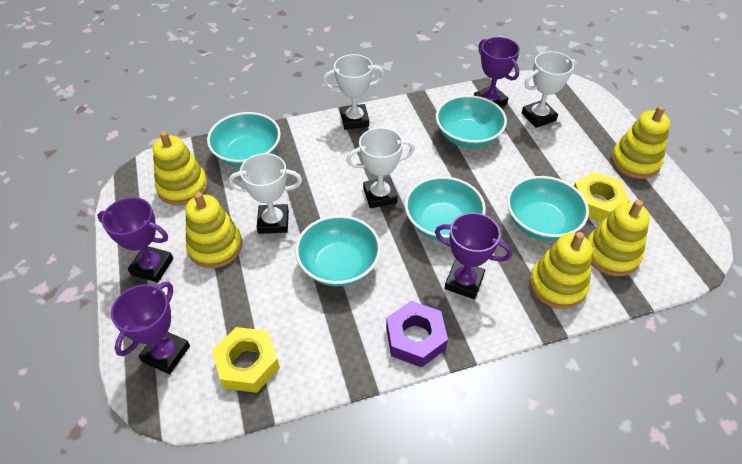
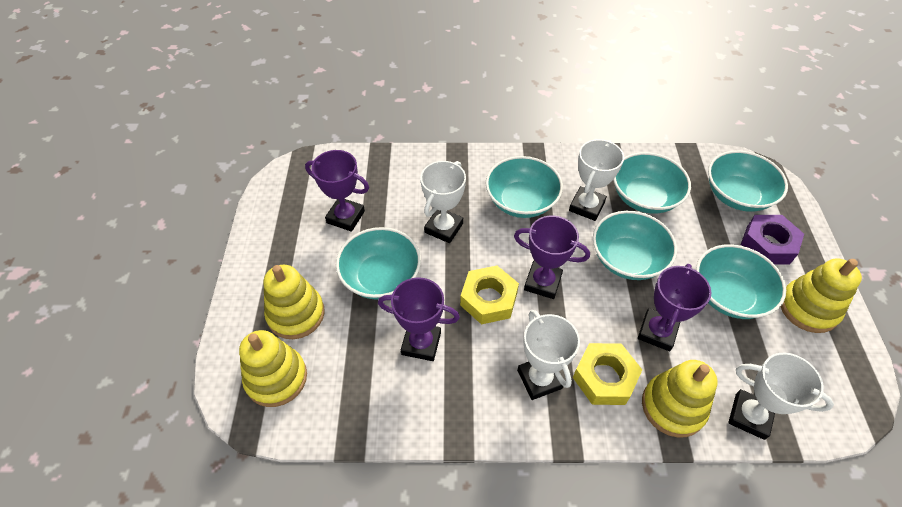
turquoise bowl: 5 -> 6
yellow stacking toy: 5 -> 4

